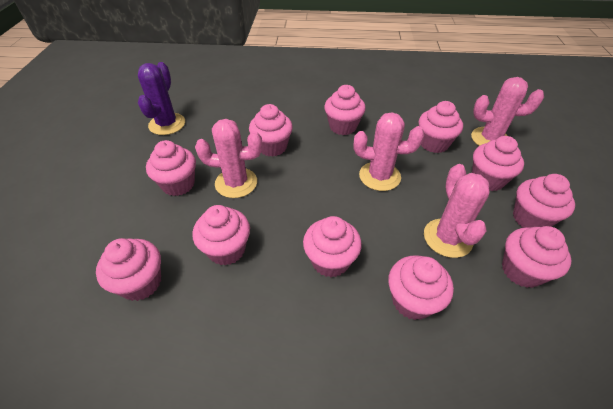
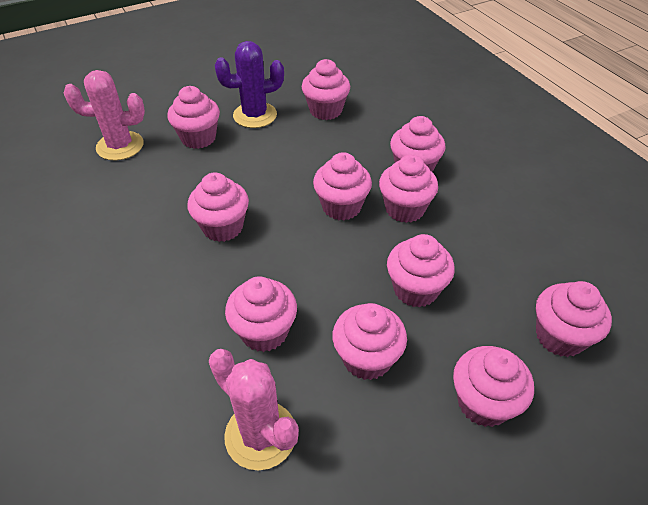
pink cactus: 4 -> 2

